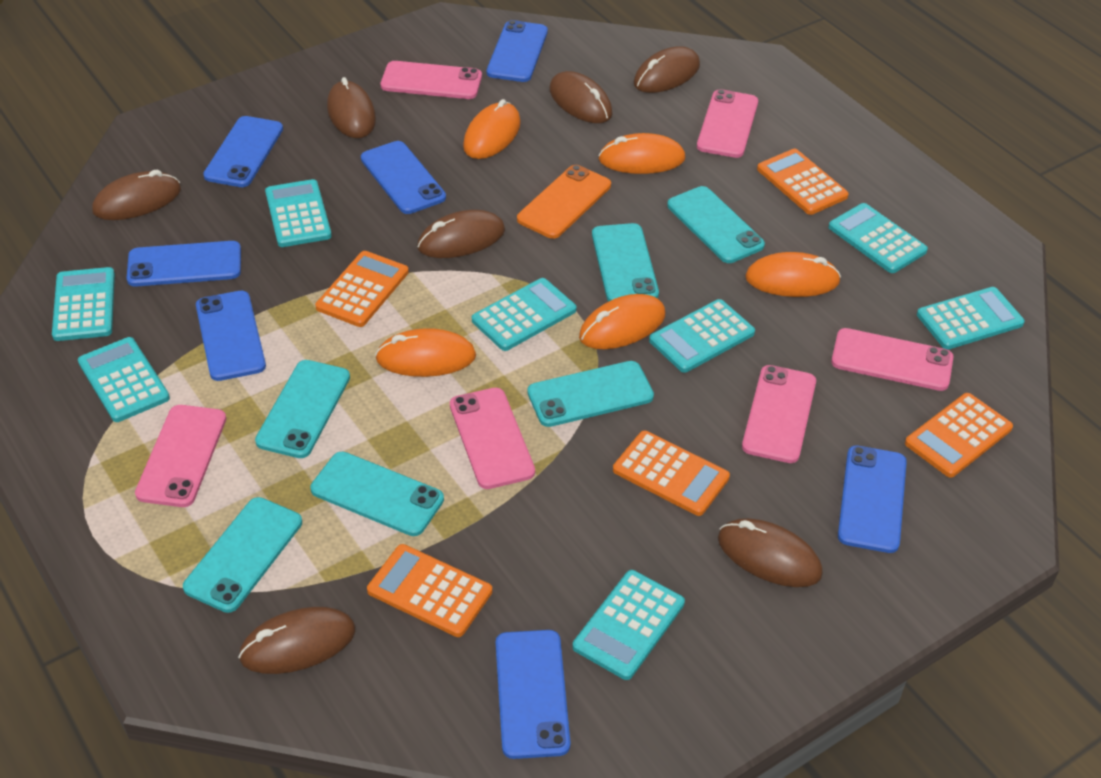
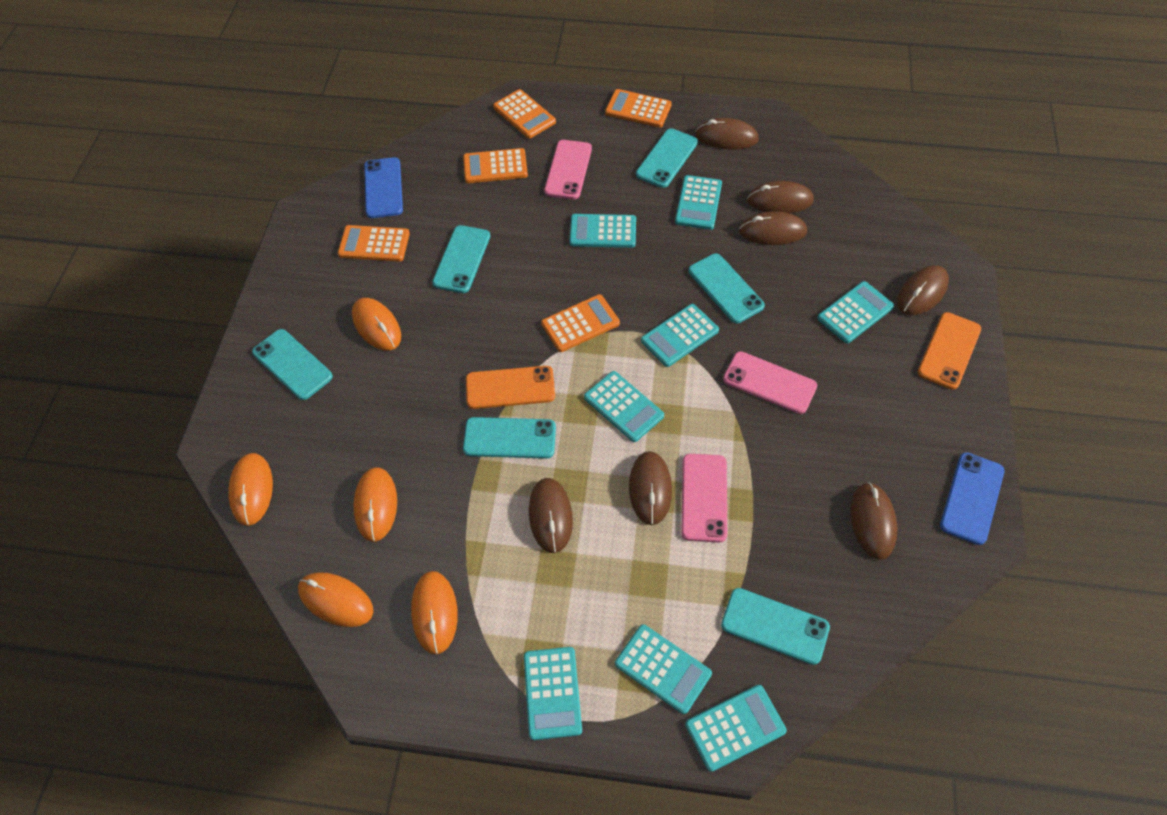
blue phone: 7 -> 2
orange phone: 1 -> 2
pink phone: 6 -> 3

